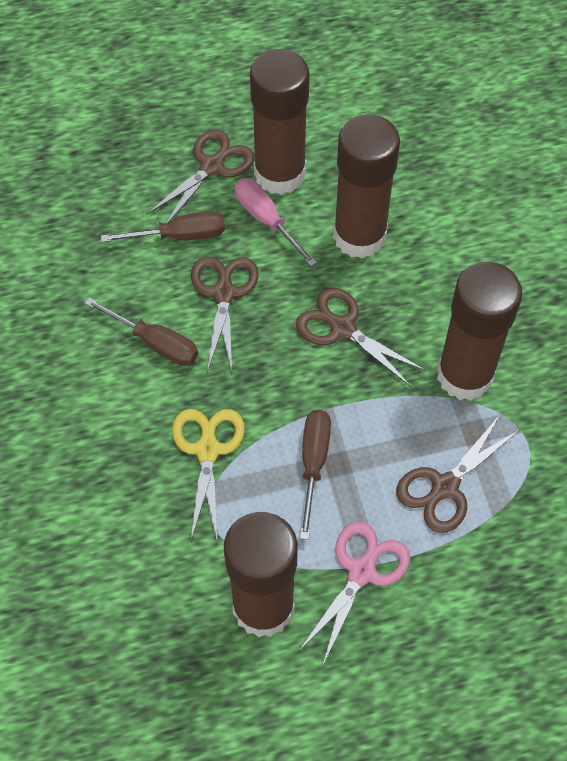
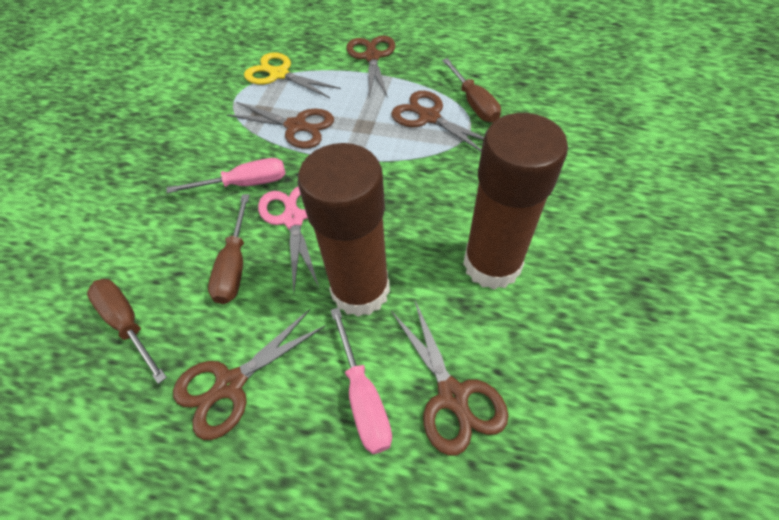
brown glue stick: 4 -> 2
brown scissors: 4 -> 5
pink screwdriver: 1 -> 2

